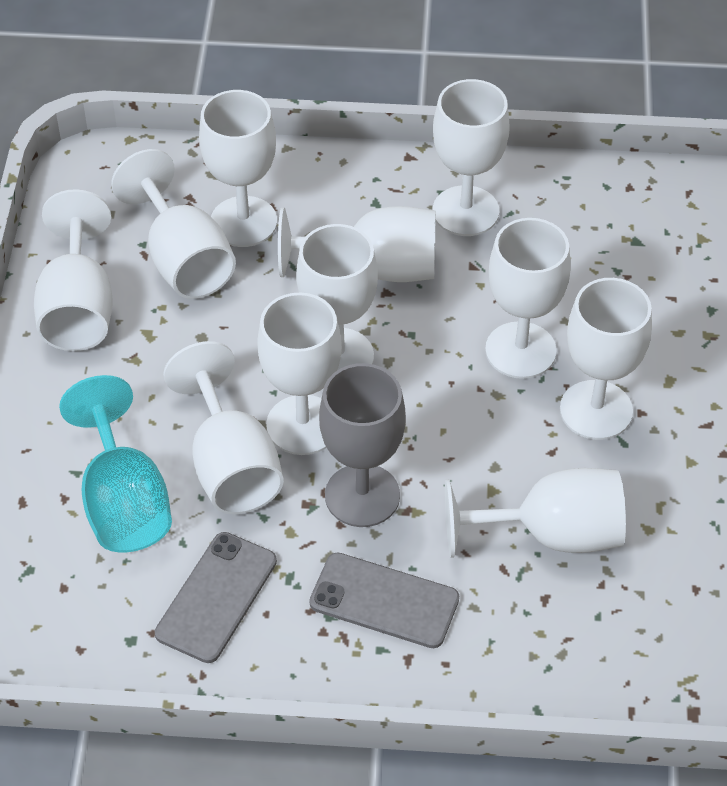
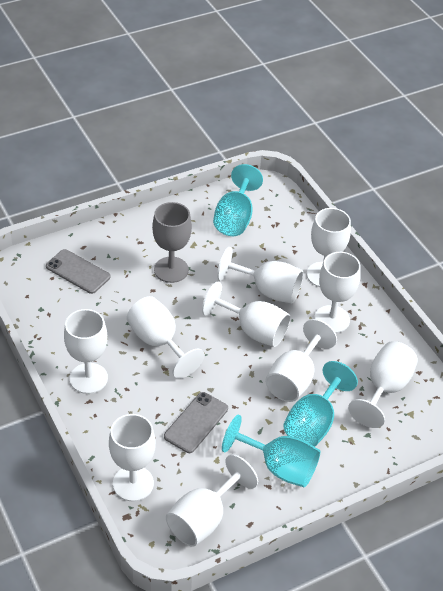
turquoise goblet: 1 -> 3
white goblet: 11 -> 10

